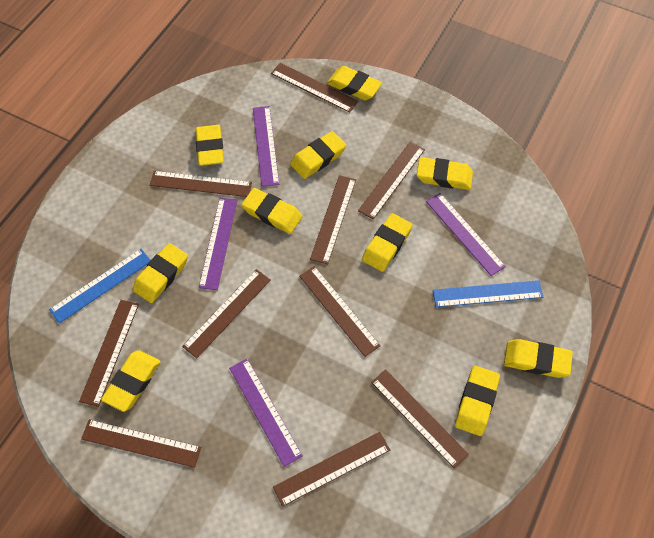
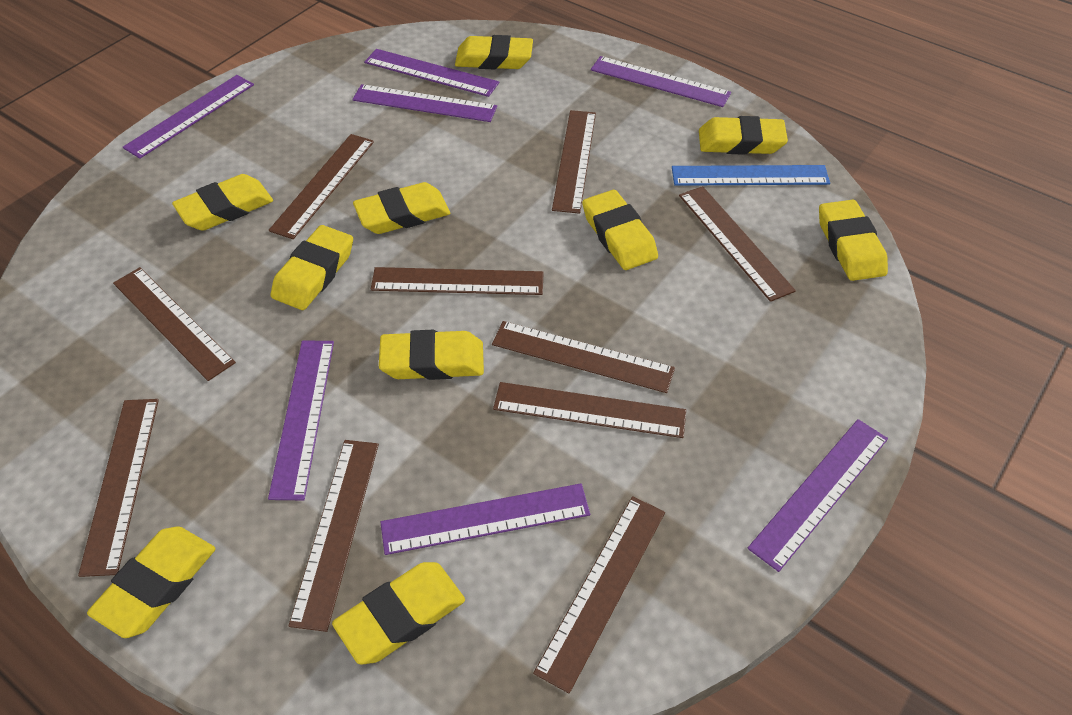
blue ruler: 2 -> 1
purple ruler: 4 -> 7

